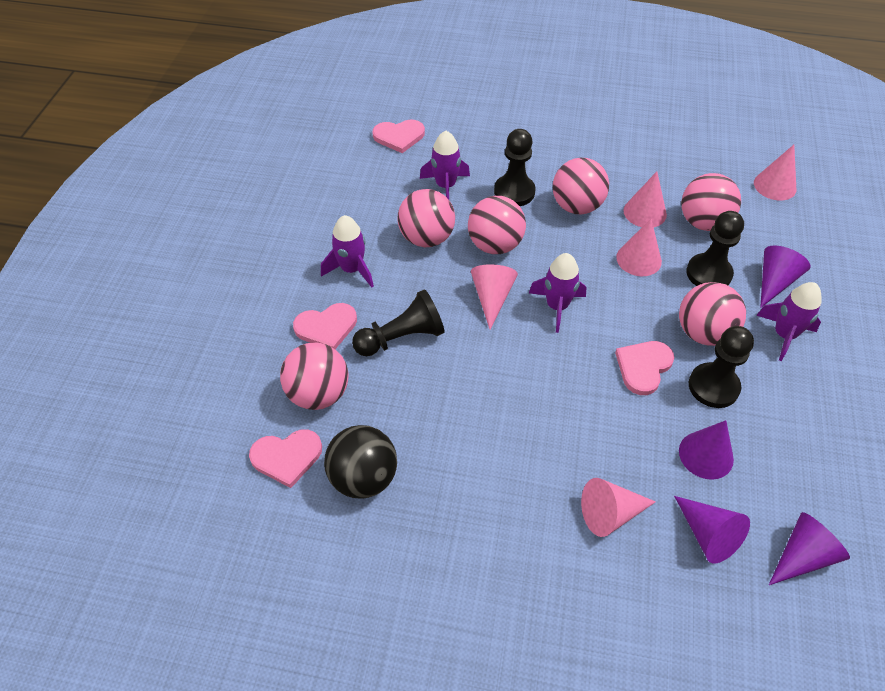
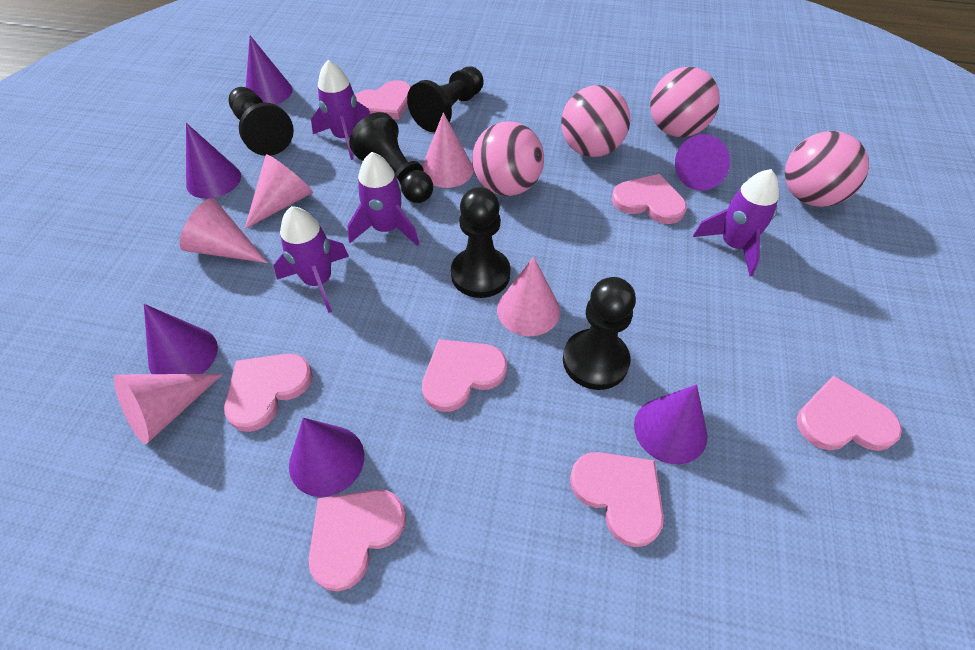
black ball: 1 -> 0
black pawn: 4 -> 5
pink ball: 6 -> 4
pink heart: 4 -> 7
purple cone: 4 -> 6

